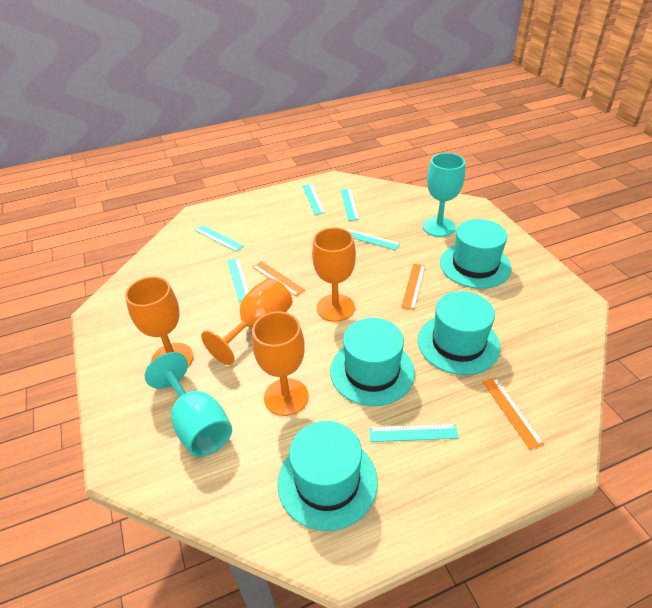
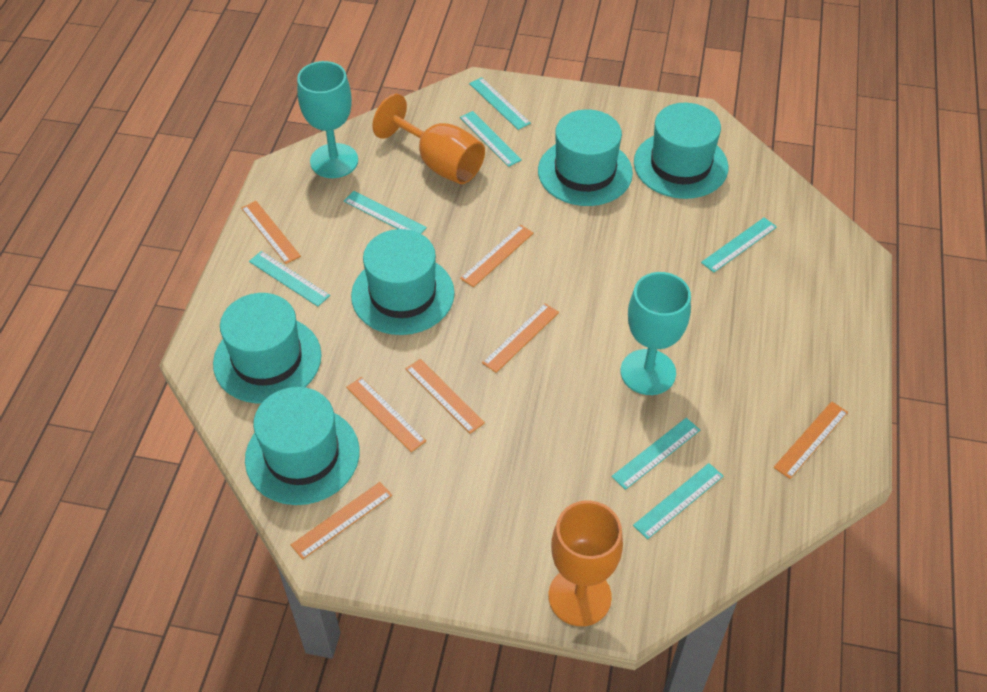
orange goblet: 4 -> 2
orange ruler: 3 -> 7
turquoise hat: 4 -> 5
turquoise ruler: 6 -> 7

